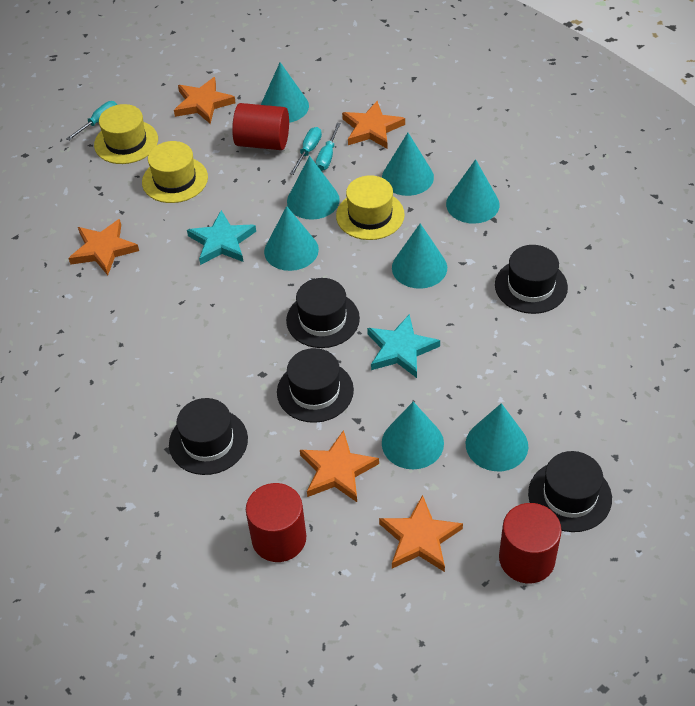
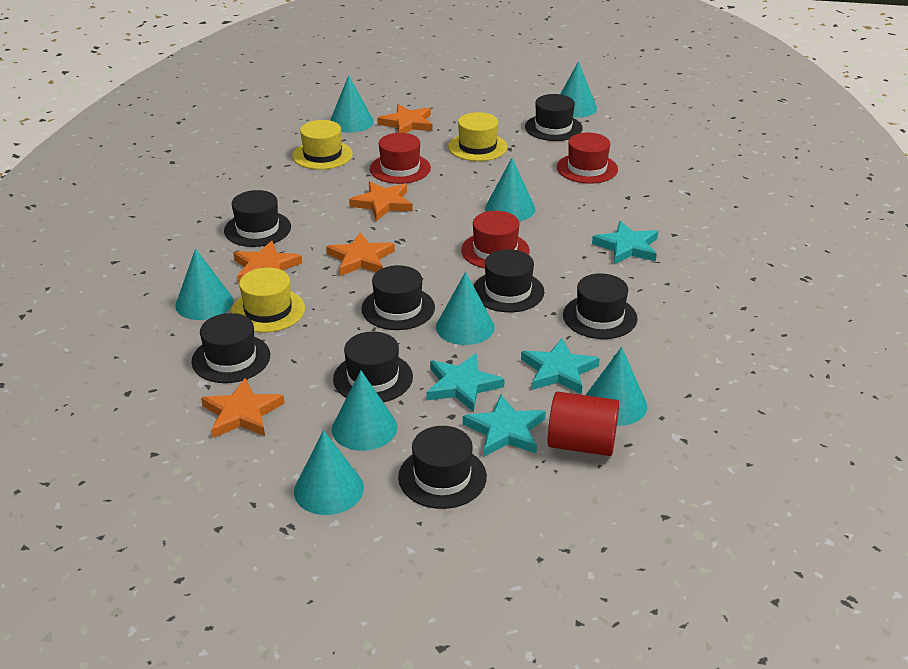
black hat: 5 -> 8
red cylinder: 3 -> 1
red hat: 0 -> 3
turquoise screwdriver: 3 -> 0
turquoise star: 2 -> 4

